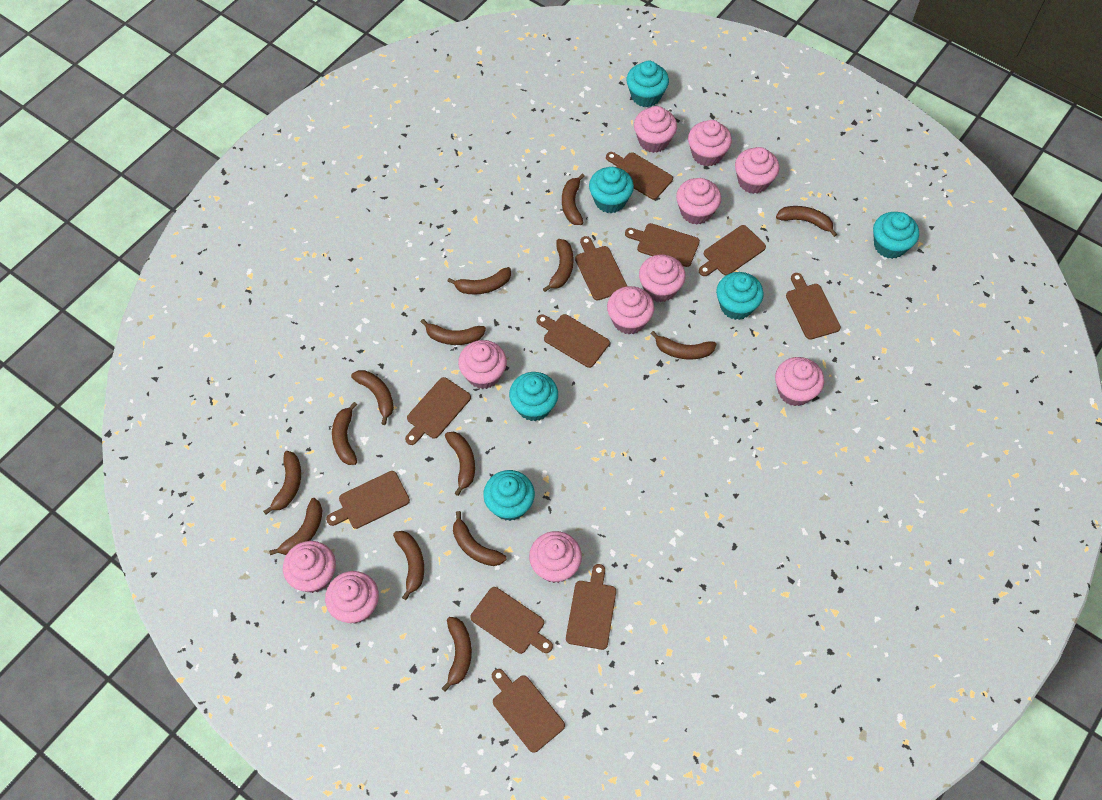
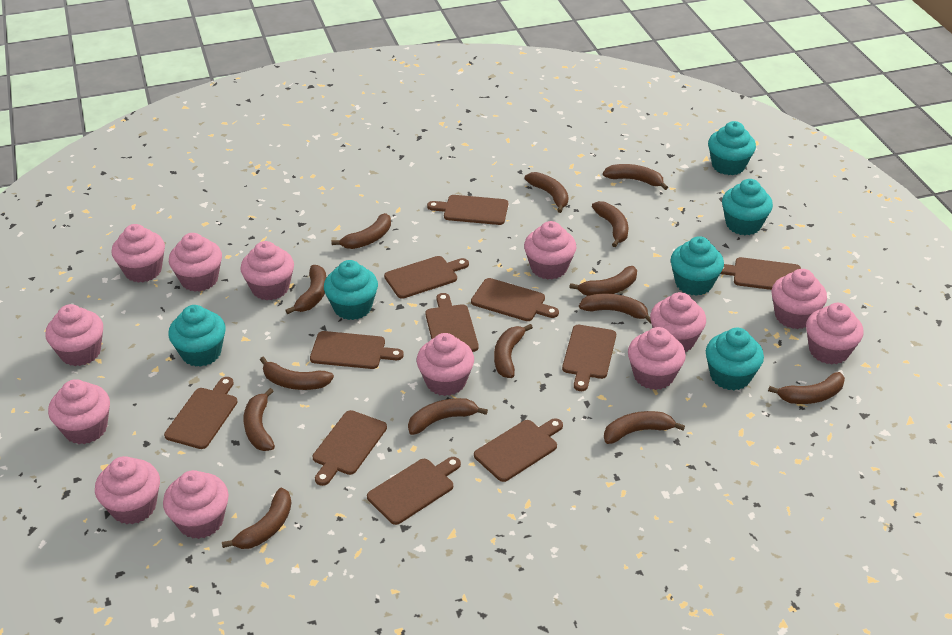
pink cupcake: 11 -> 13

